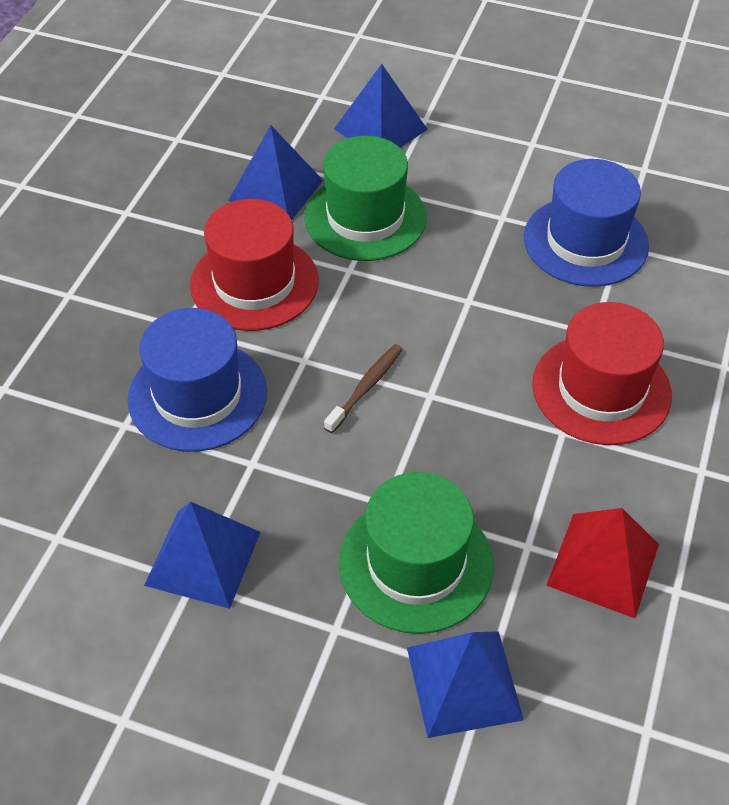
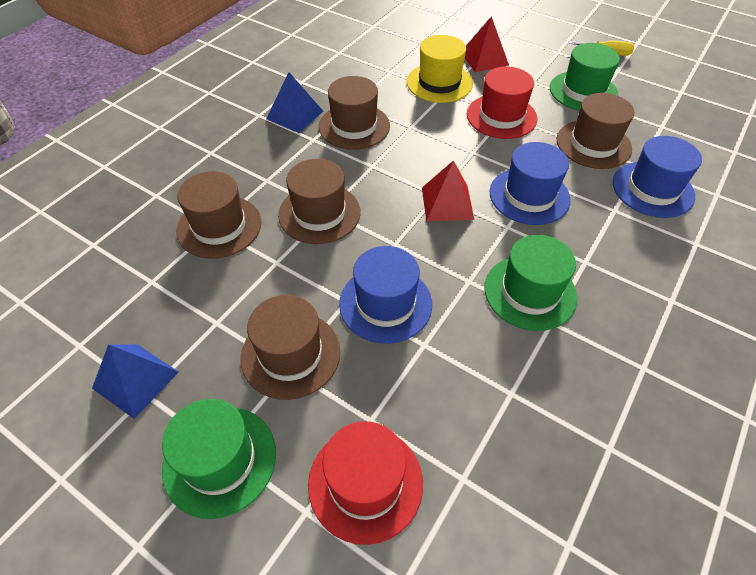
blue hat: 2 -> 3
blue pyramid: 4 -> 2
brown hat: 0 -> 5
brown toothbrush: 1 -> 0
green hat: 2 -> 3
red pyramid: 1 -> 2
yellow hat: 0 -> 1
yellow screwdriver: 0 -> 1

